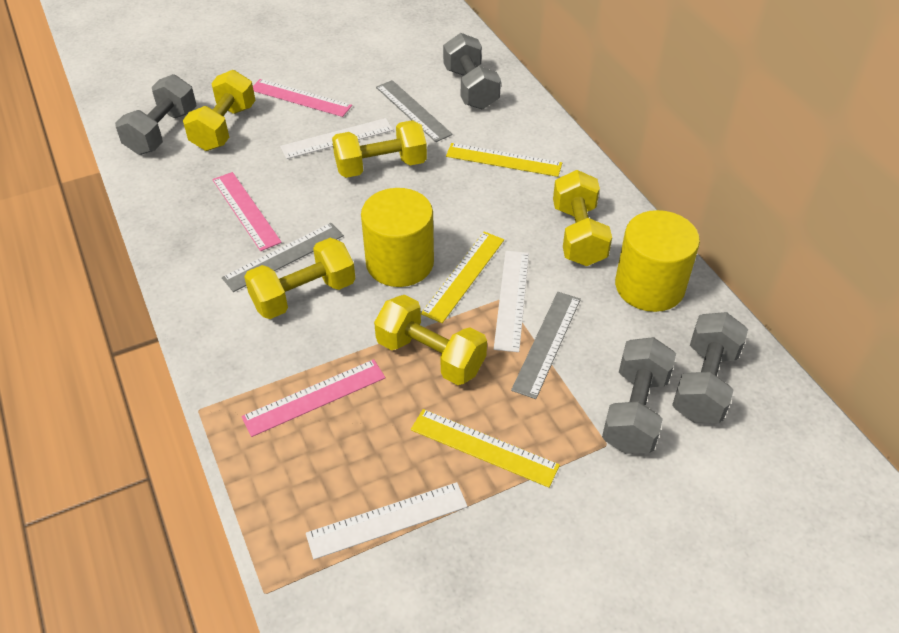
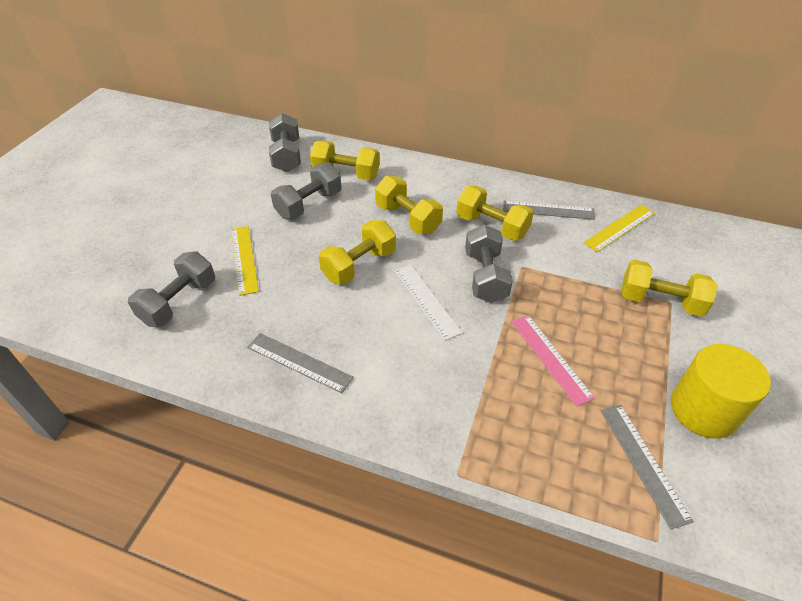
pink ruler: 3 -> 1
white ruler: 3 -> 1
yellow cylinder: 2 -> 1
yellow ruler: 3 -> 2

